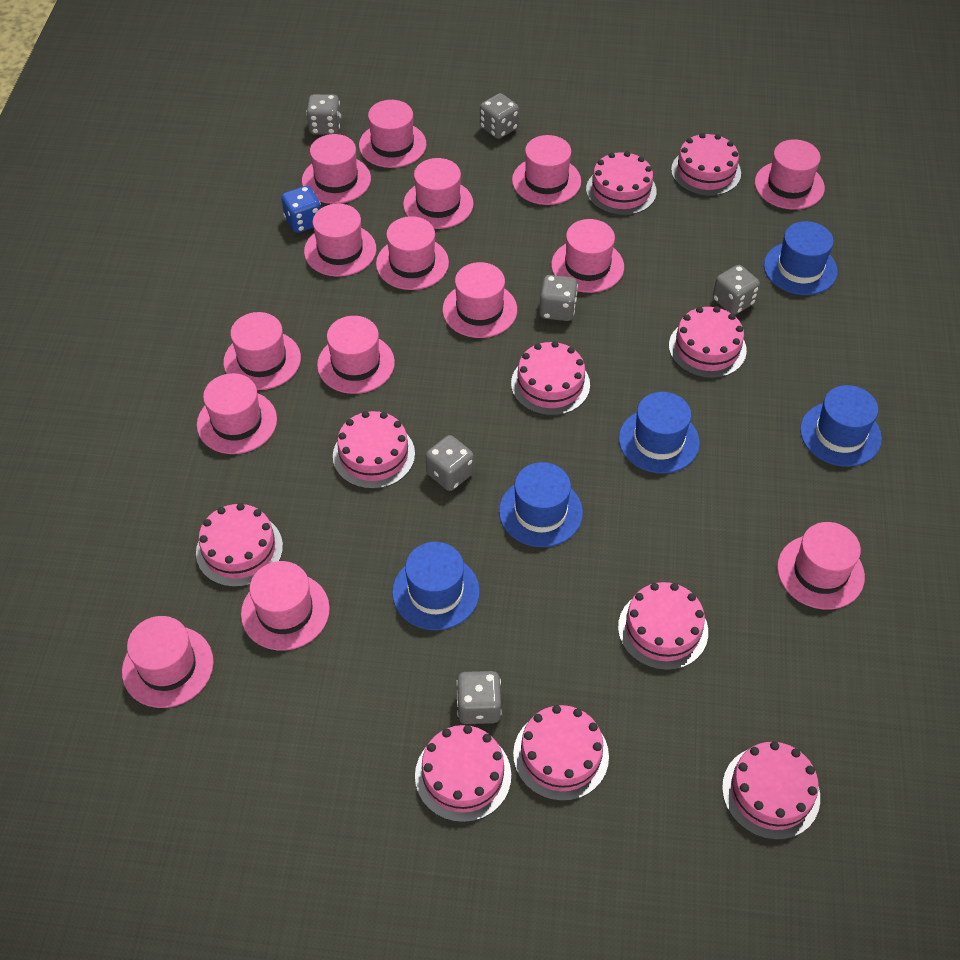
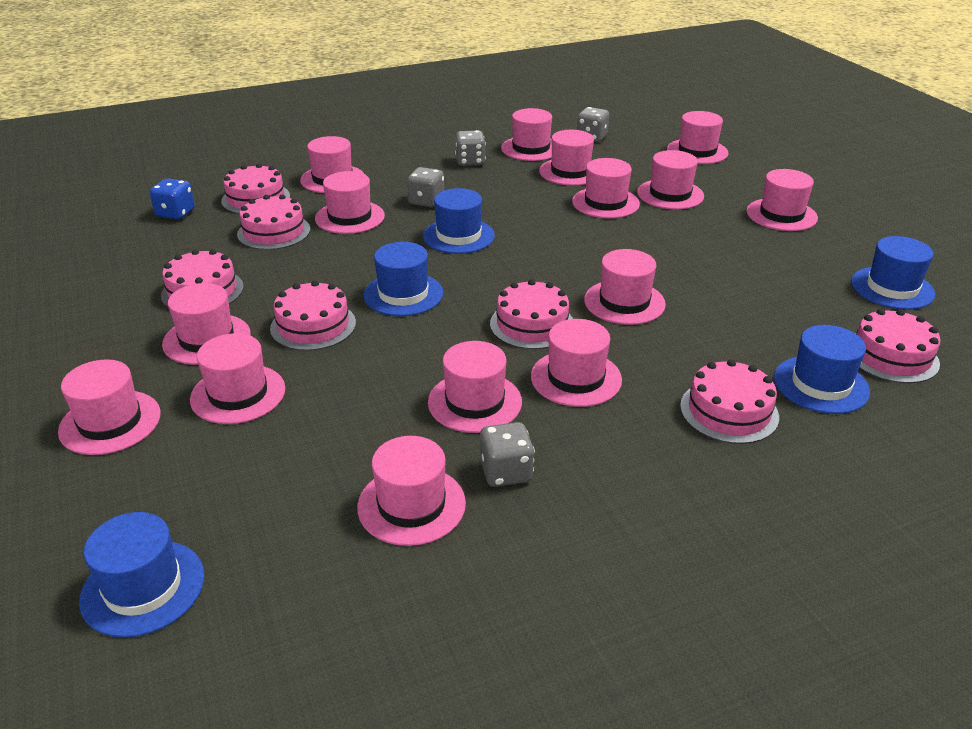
grey dice: 6 -> 4
pink cake: 10 -> 7

